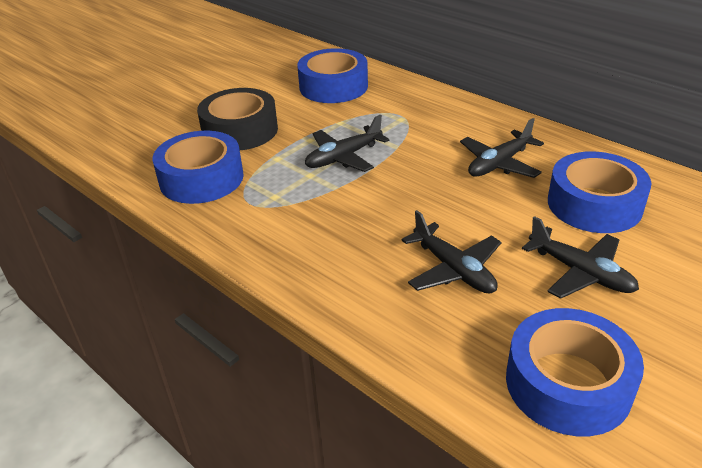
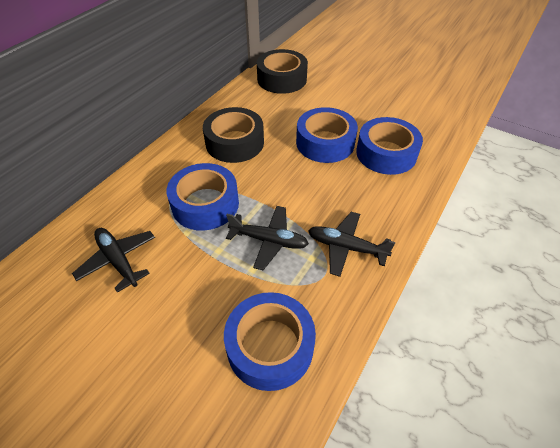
black plane: 4 -> 3
black tape: 1 -> 2

